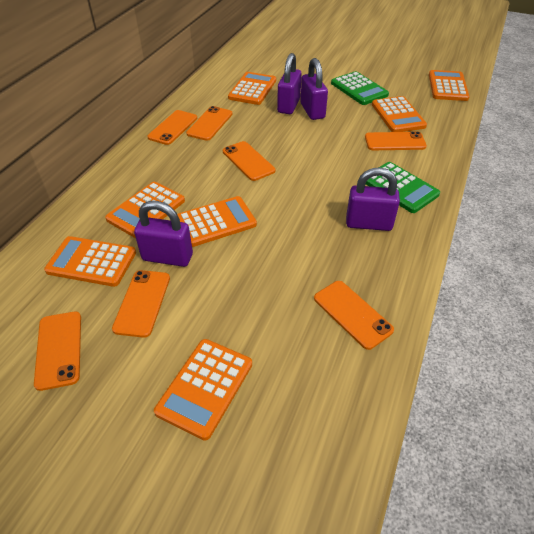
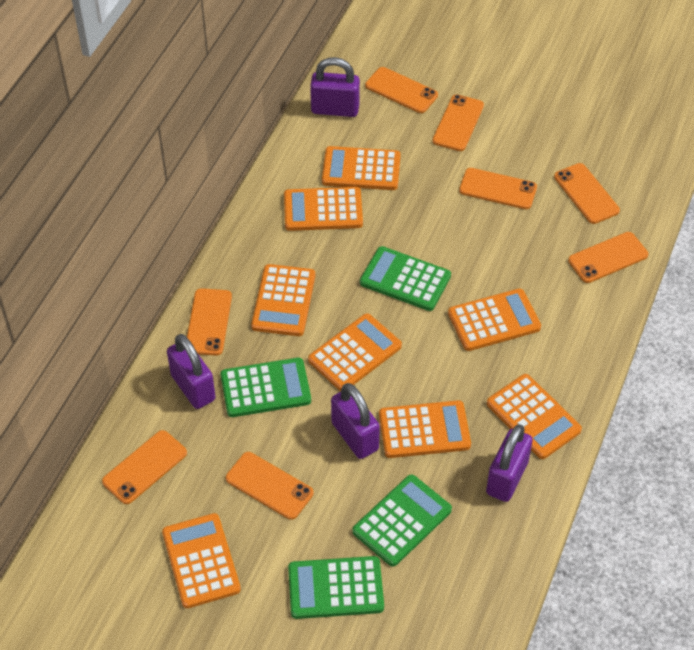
green calculator: 2 -> 4
orange calculator: 7 -> 8
orange phone: 7 -> 8

